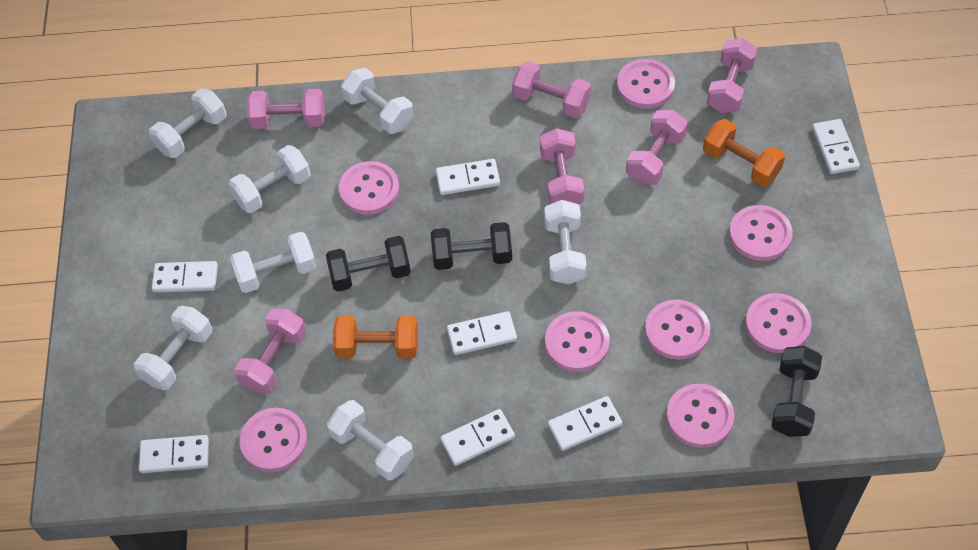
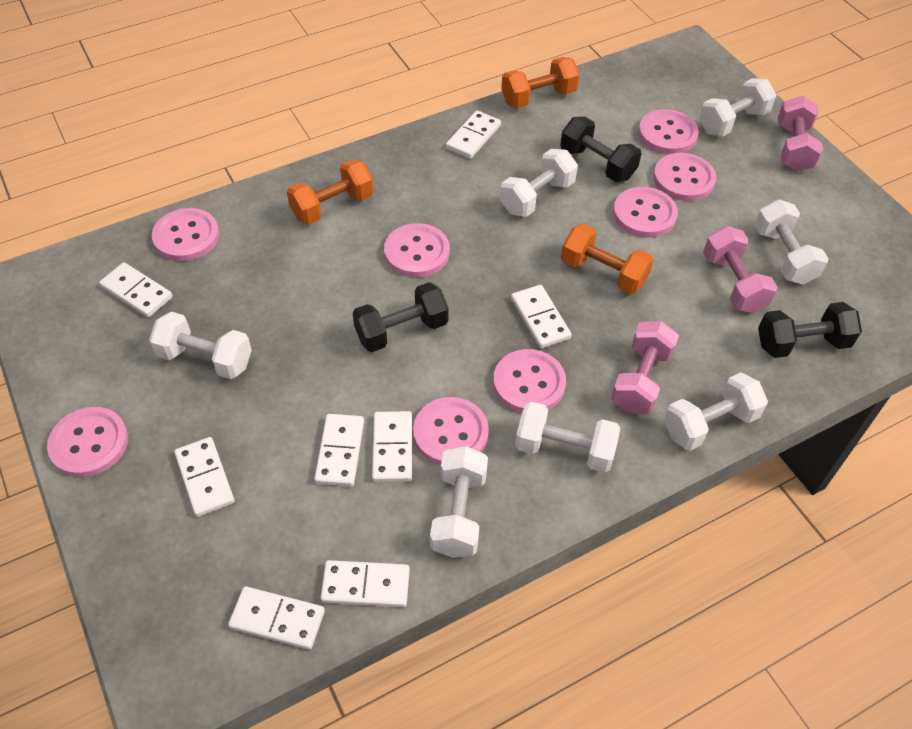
orange dumbbell: 2 -> 3
pink dumbbell: 6 -> 3
white domino: 7 -> 8

